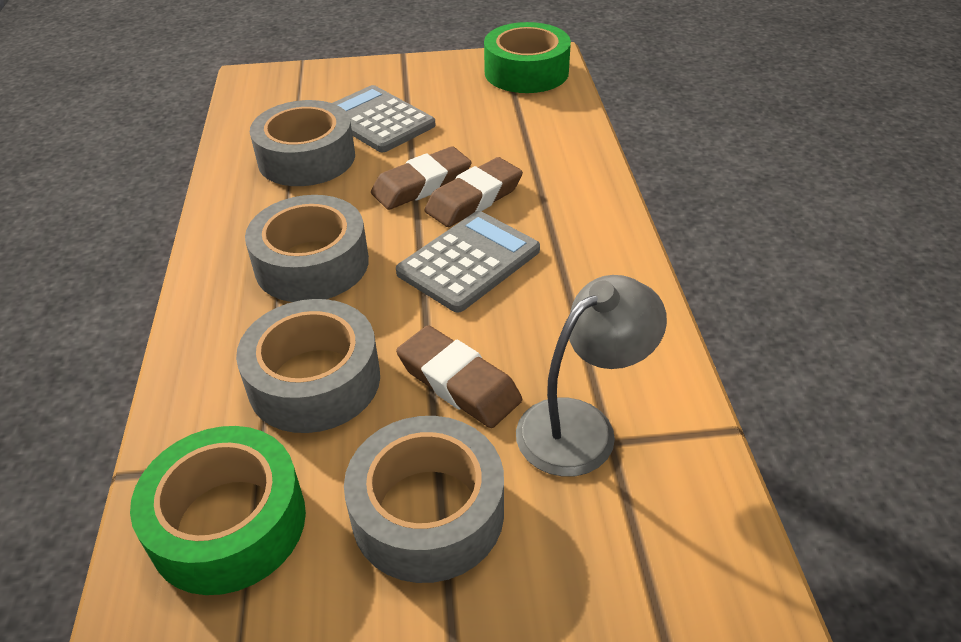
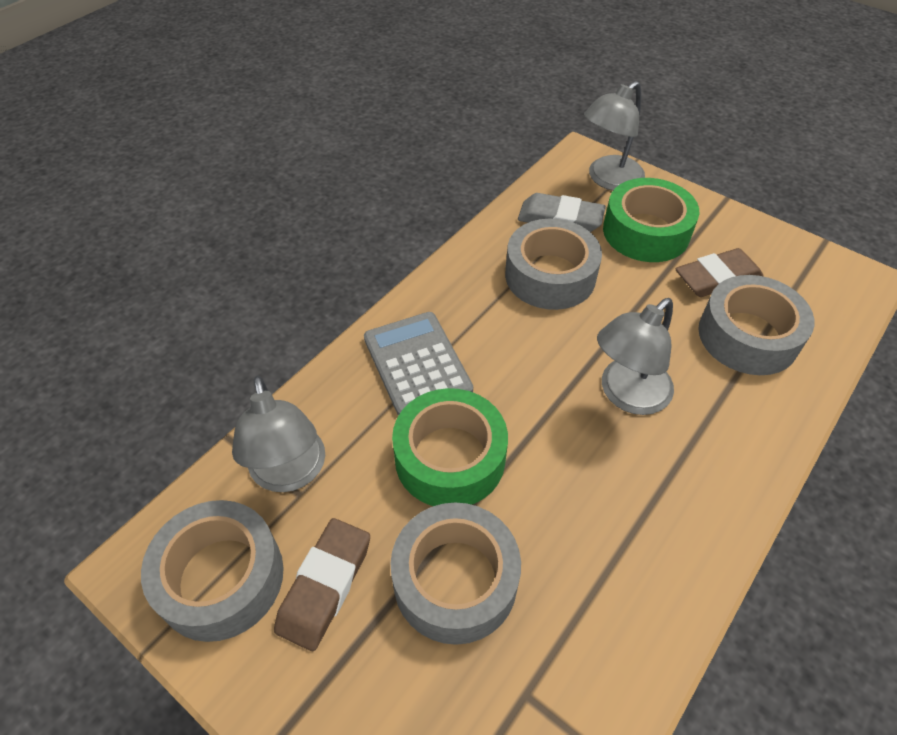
brown eraser: 3 -> 2
grey calculator: 2 -> 1
grey eraser: 0 -> 1
grey lamp: 1 -> 3

